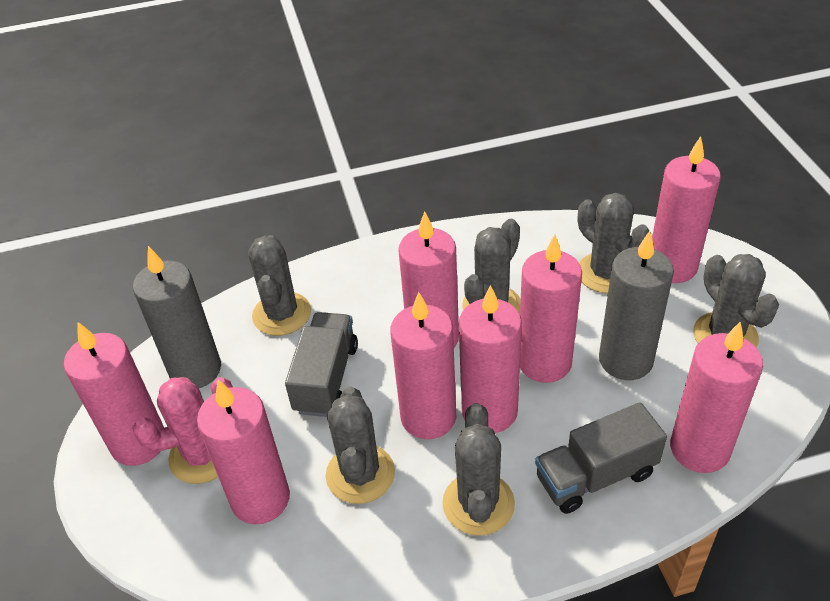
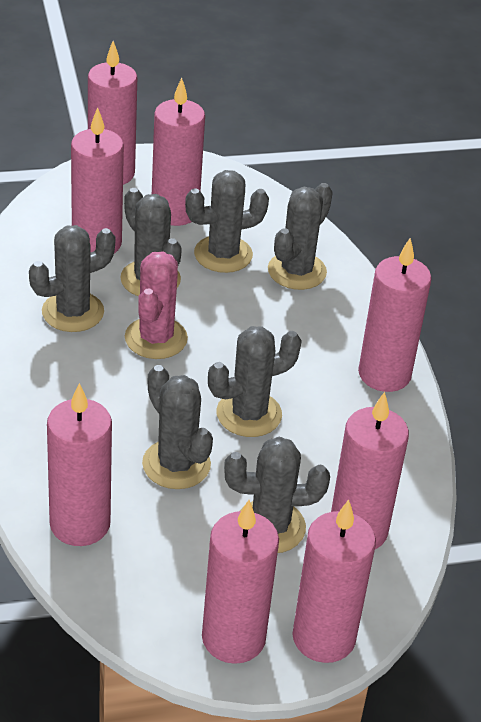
grey cactus: 6 -> 7
grey candle: 2 -> 0
grey truck: 2 -> 0

